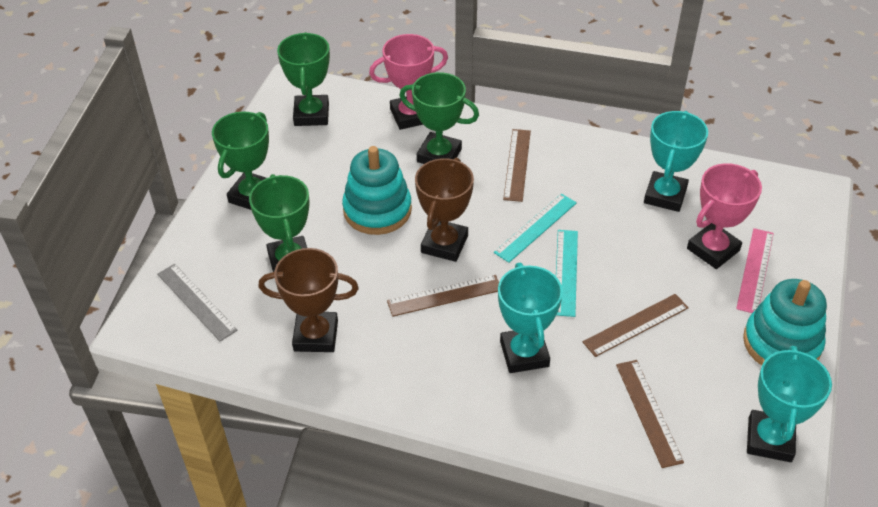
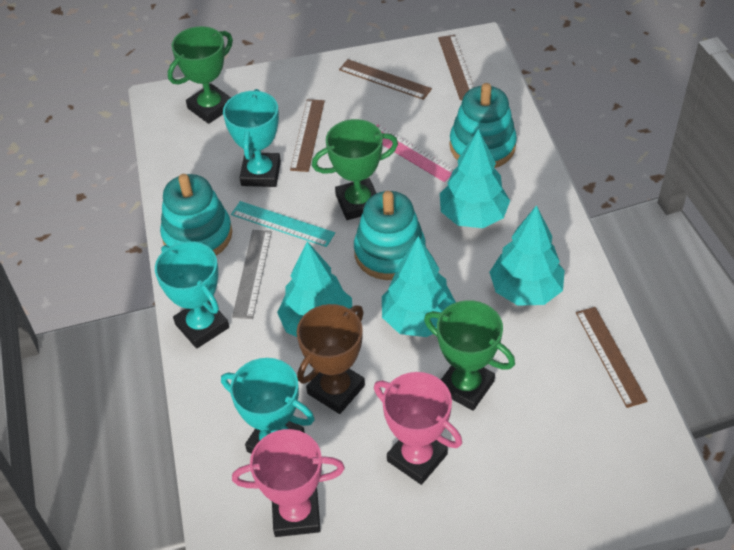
brown trophy: 2 -> 1
green trophy: 4 -> 3
turquoise ruler: 2 -> 1
turquoise stacking toy: 2 -> 3
turquoise tree: 0 -> 4

